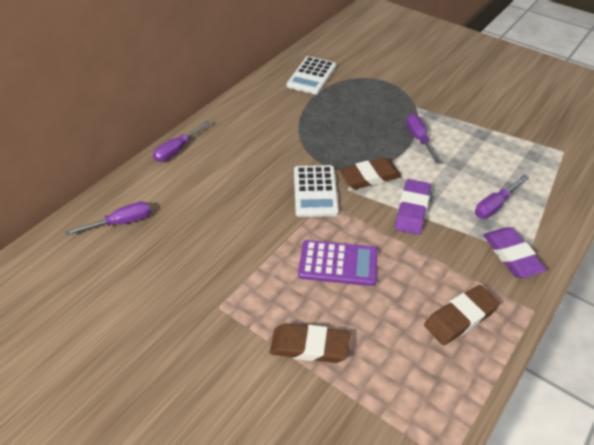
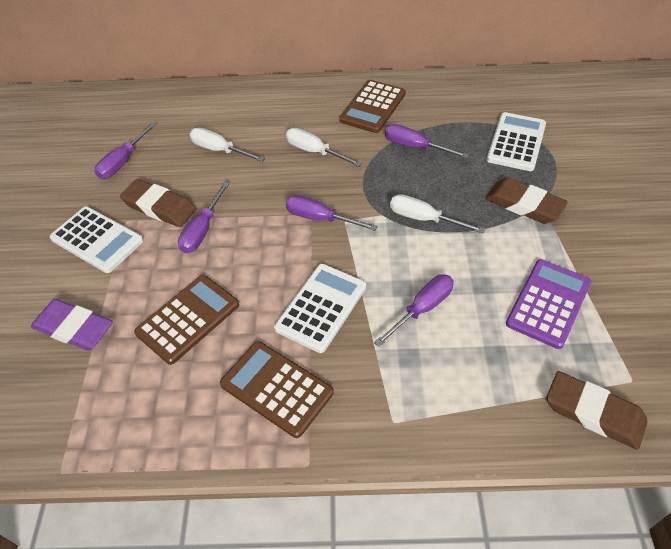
brown calculator: 0 -> 3
purple eraser: 2 -> 1
purple screwdriver: 4 -> 5
white calculator: 2 -> 3
white screwdriver: 0 -> 3

